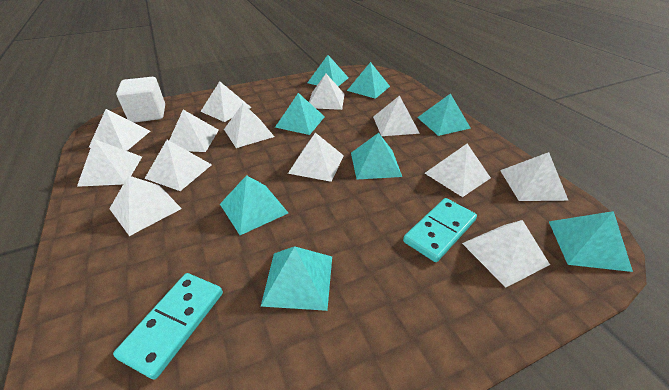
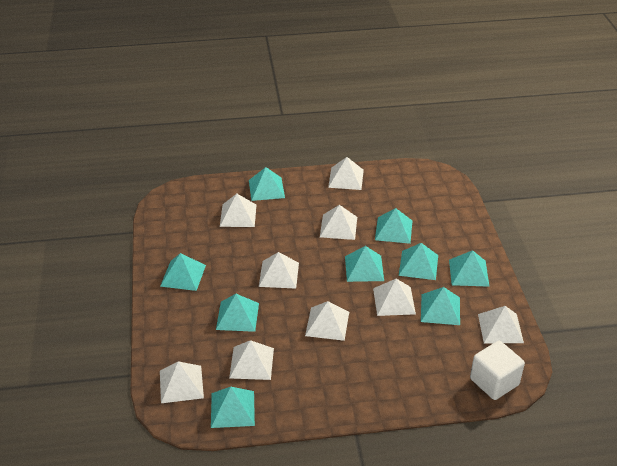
turquoise domino: 2 -> 0
turquoise pyramid: 8 -> 9
white pyramid: 13 -> 9

